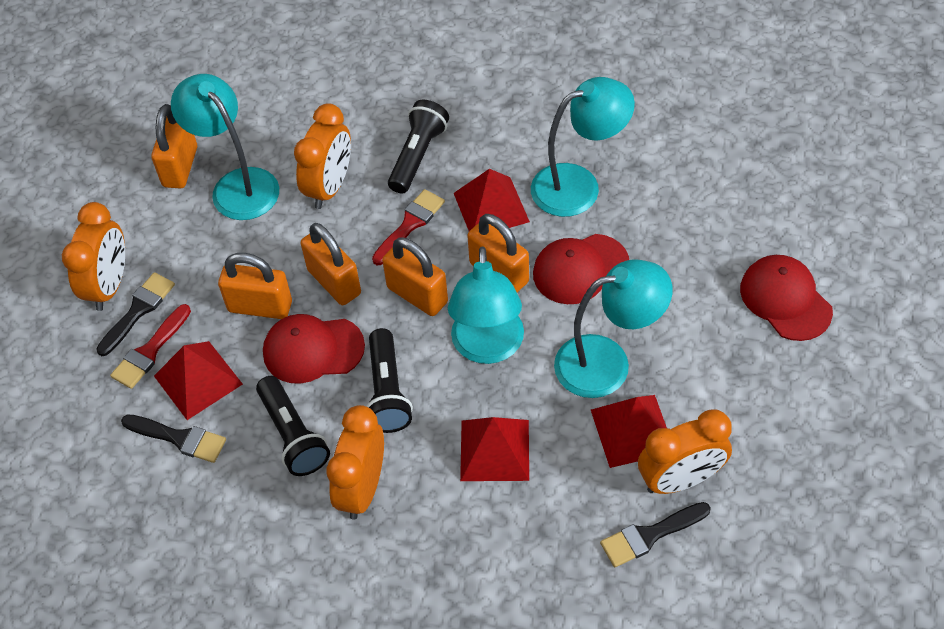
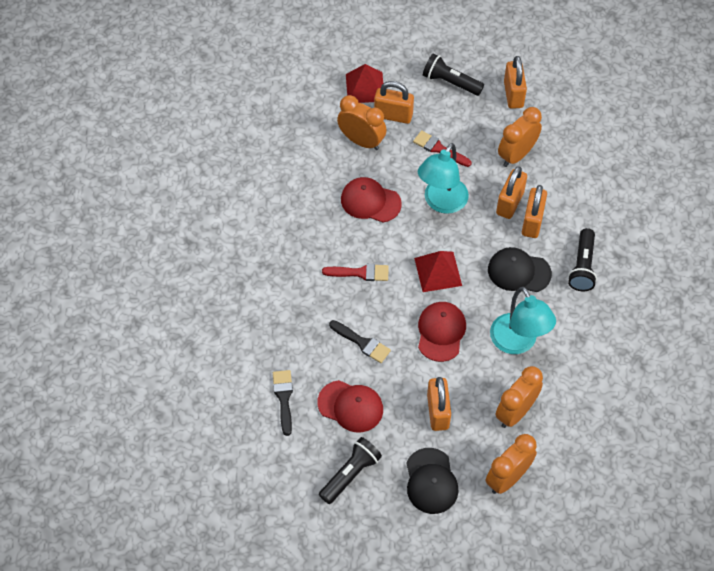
black brush: 3 -> 2
black cap: 0 -> 2
red pyramid: 4 -> 2
turquoise lamp: 4 -> 2

